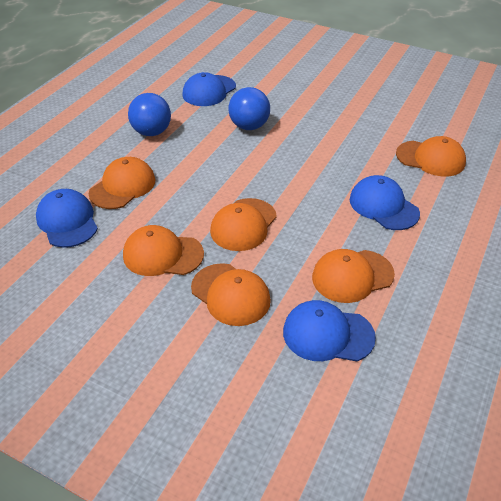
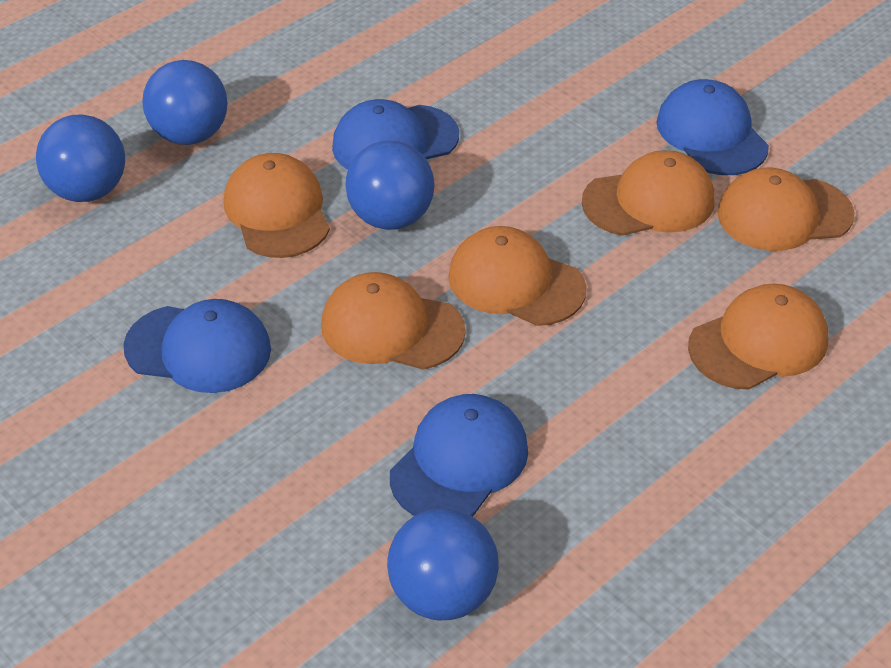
blue ball: 2 -> 4

